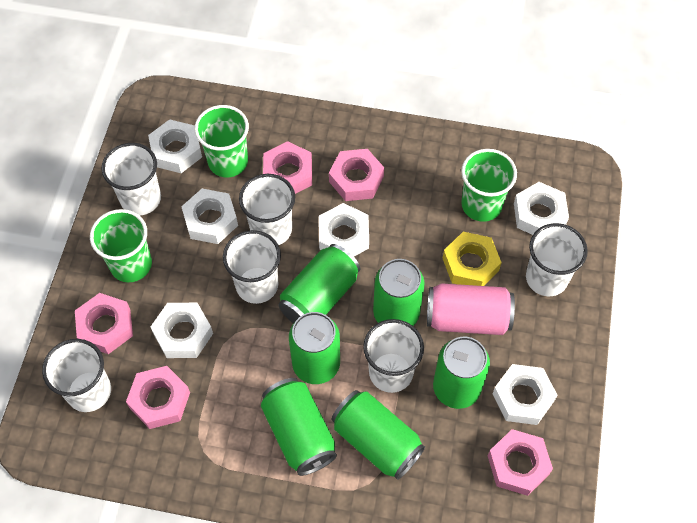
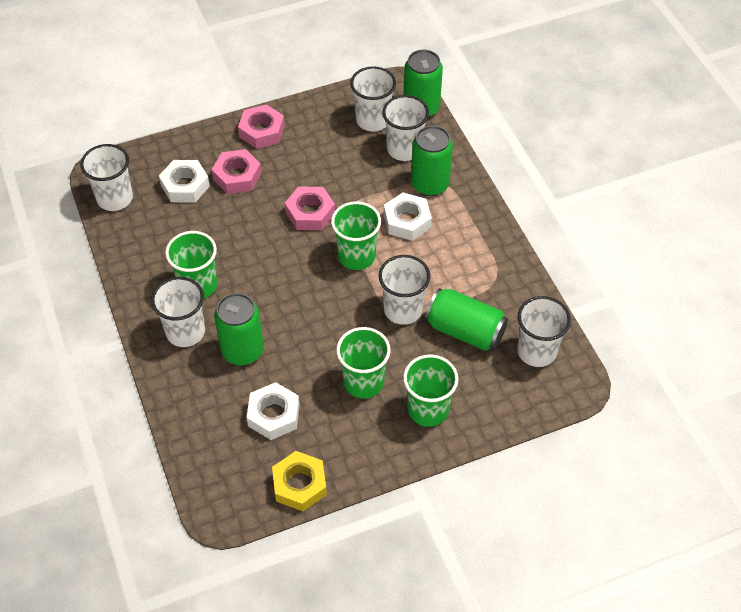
green can: 6 -> 4
green cup: 3 -> 4
pink can: 1 -> 0
pink nut: 5 -> 3
white nut: 6 -> 3

